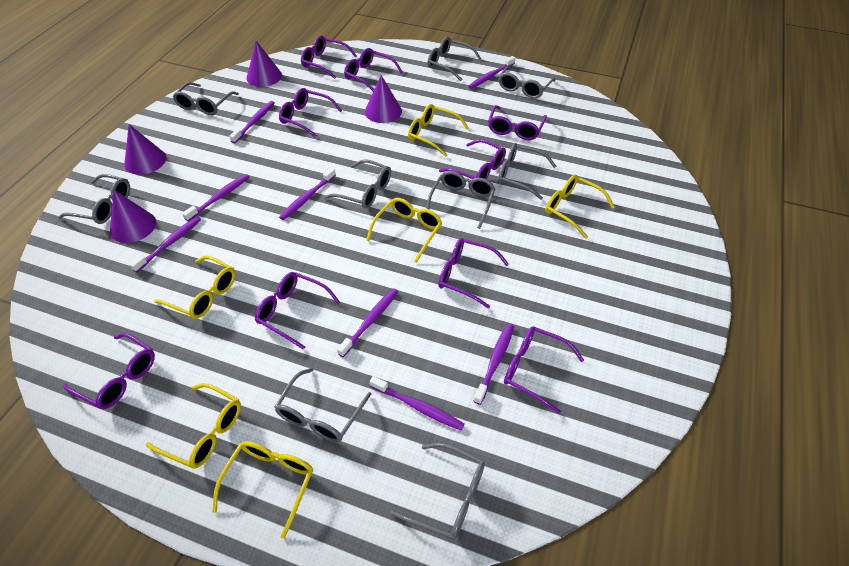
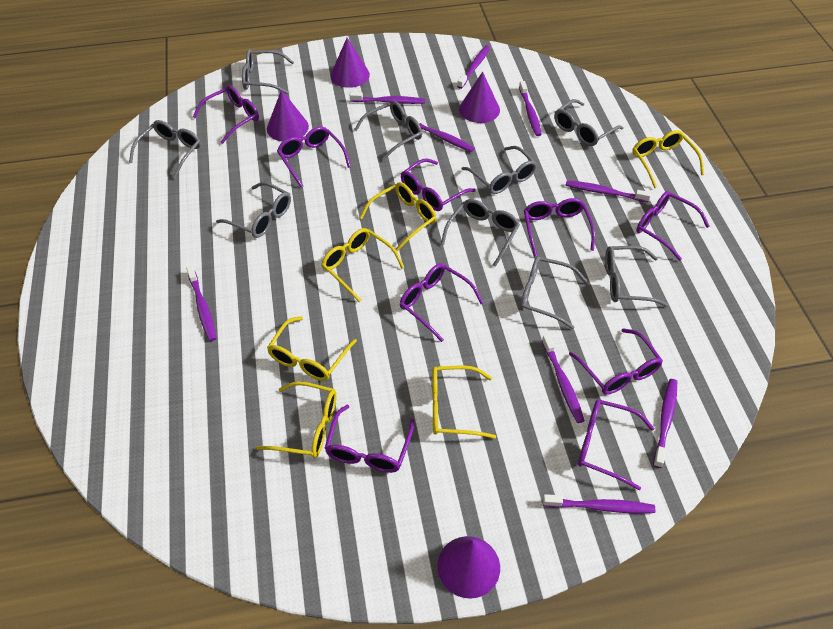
purple toothbrush: 8 -> 9

